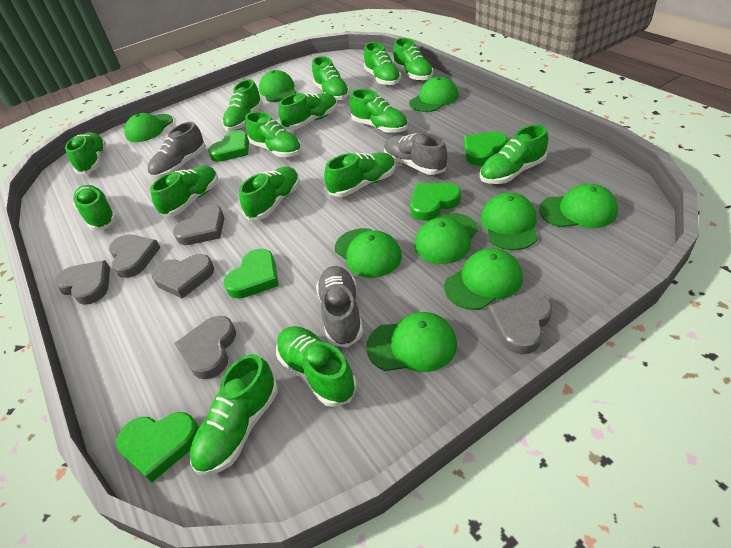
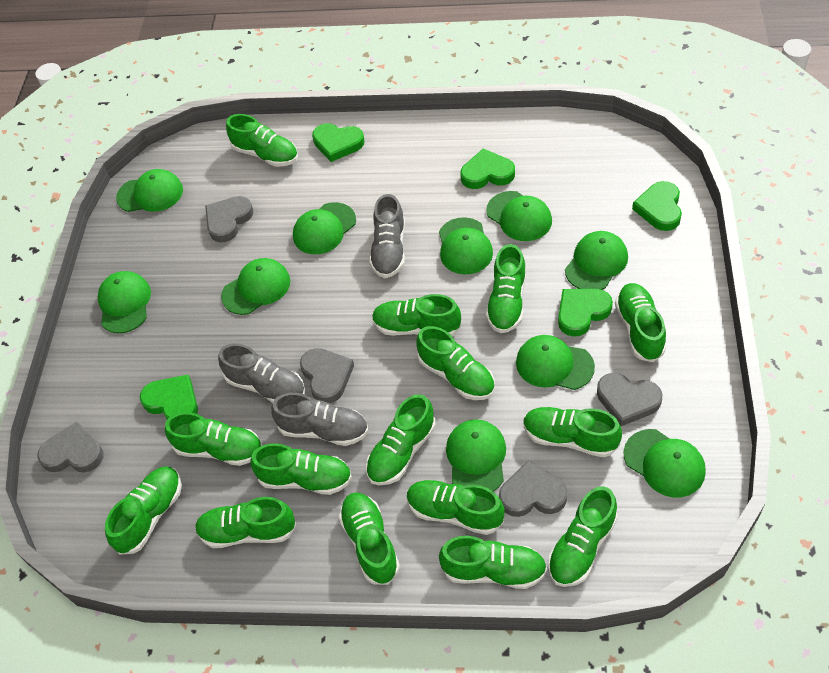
green cap: 9 -> 10
grey heart: 6 -> 5

